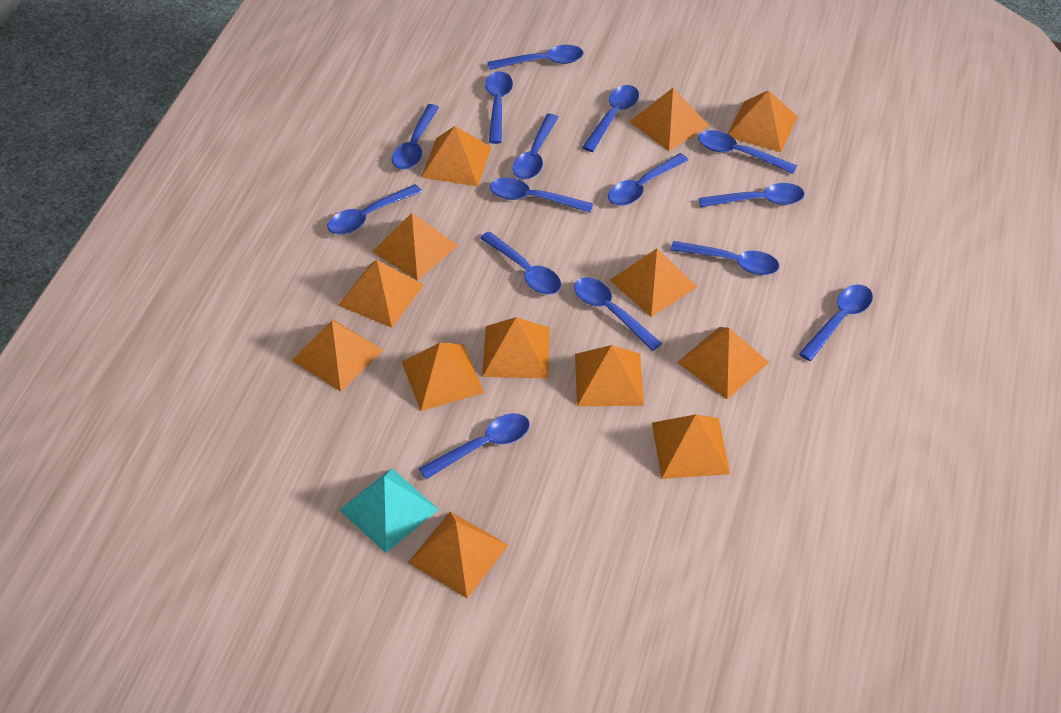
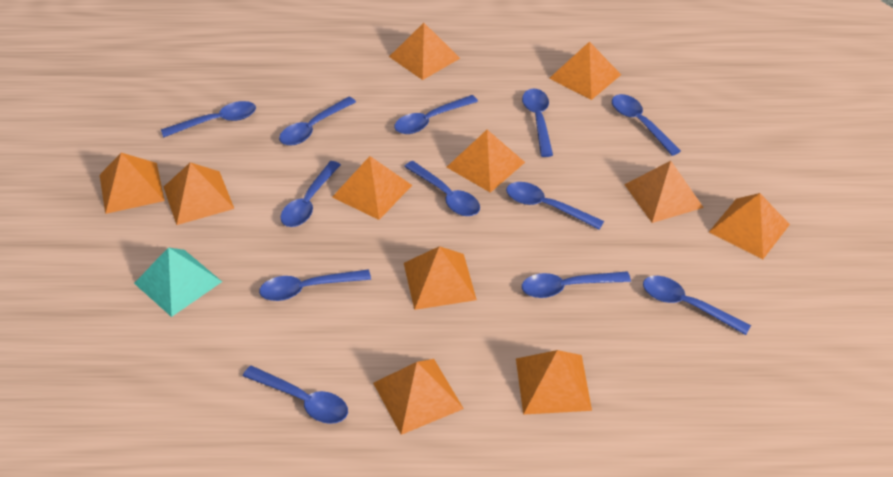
blue spoon: 15 -> 12
orange pyramid: 13 -> 11

